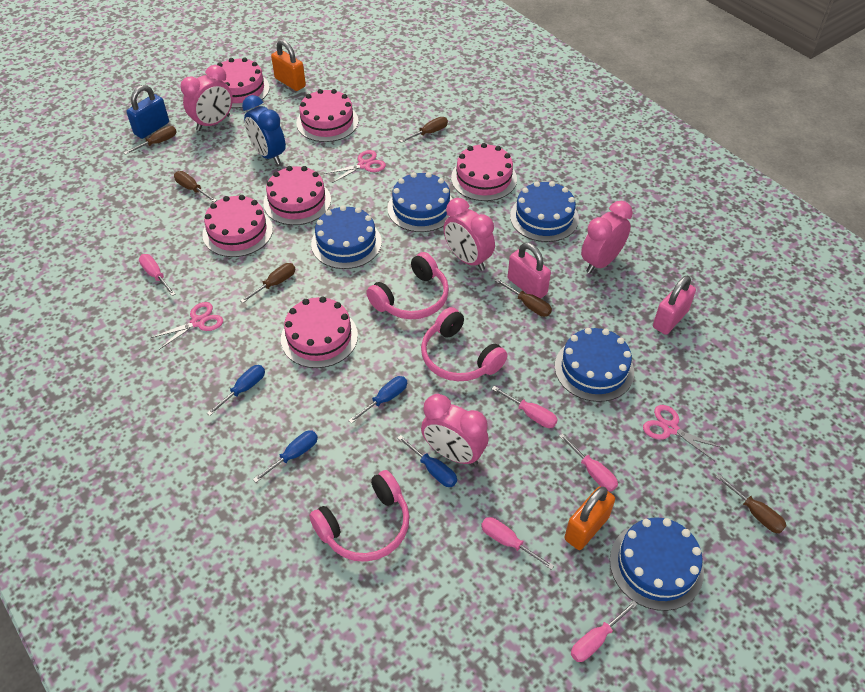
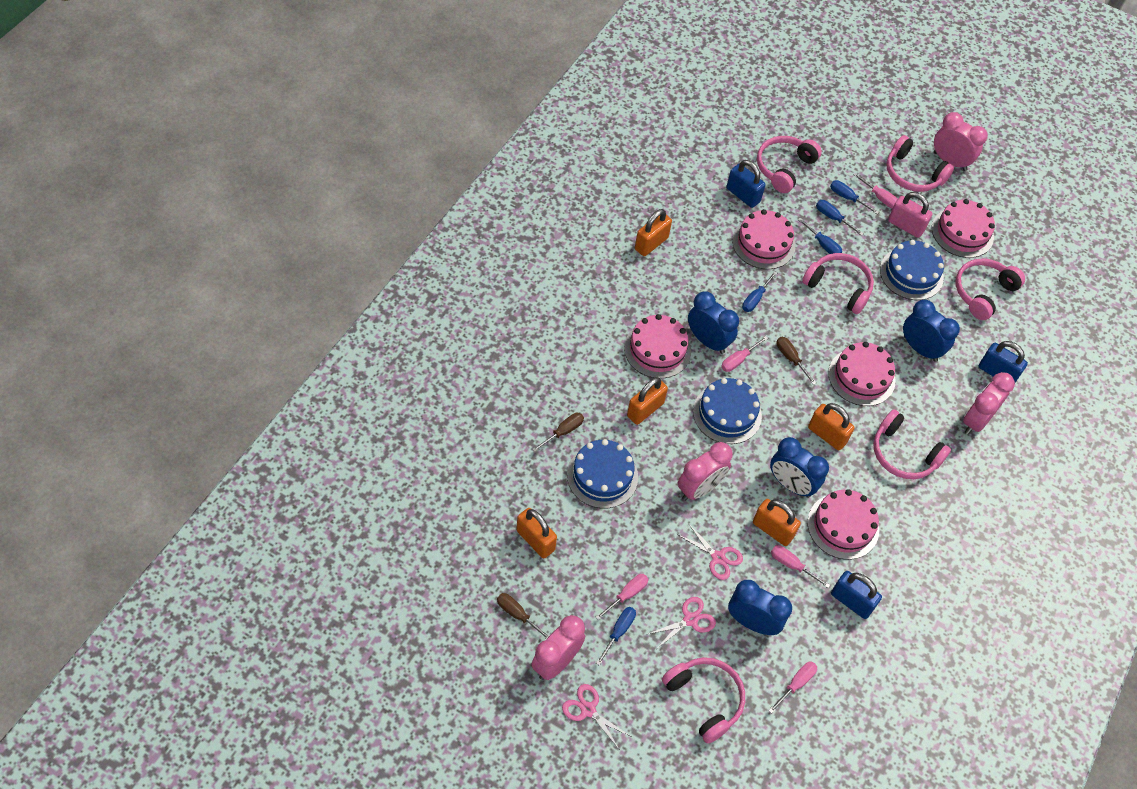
blue cake: 5 -> 3
blue clock: 1 -> 4
blue padlock: 1 -> 3
blue screwdriver: 4 -> 5
brown screwdriver: 6 -> 3
orange padlock: 2 -> 5
pink cake: 6 -> 5
pink headphones: 3 -> 6
pink padlock: 2 -> 1

